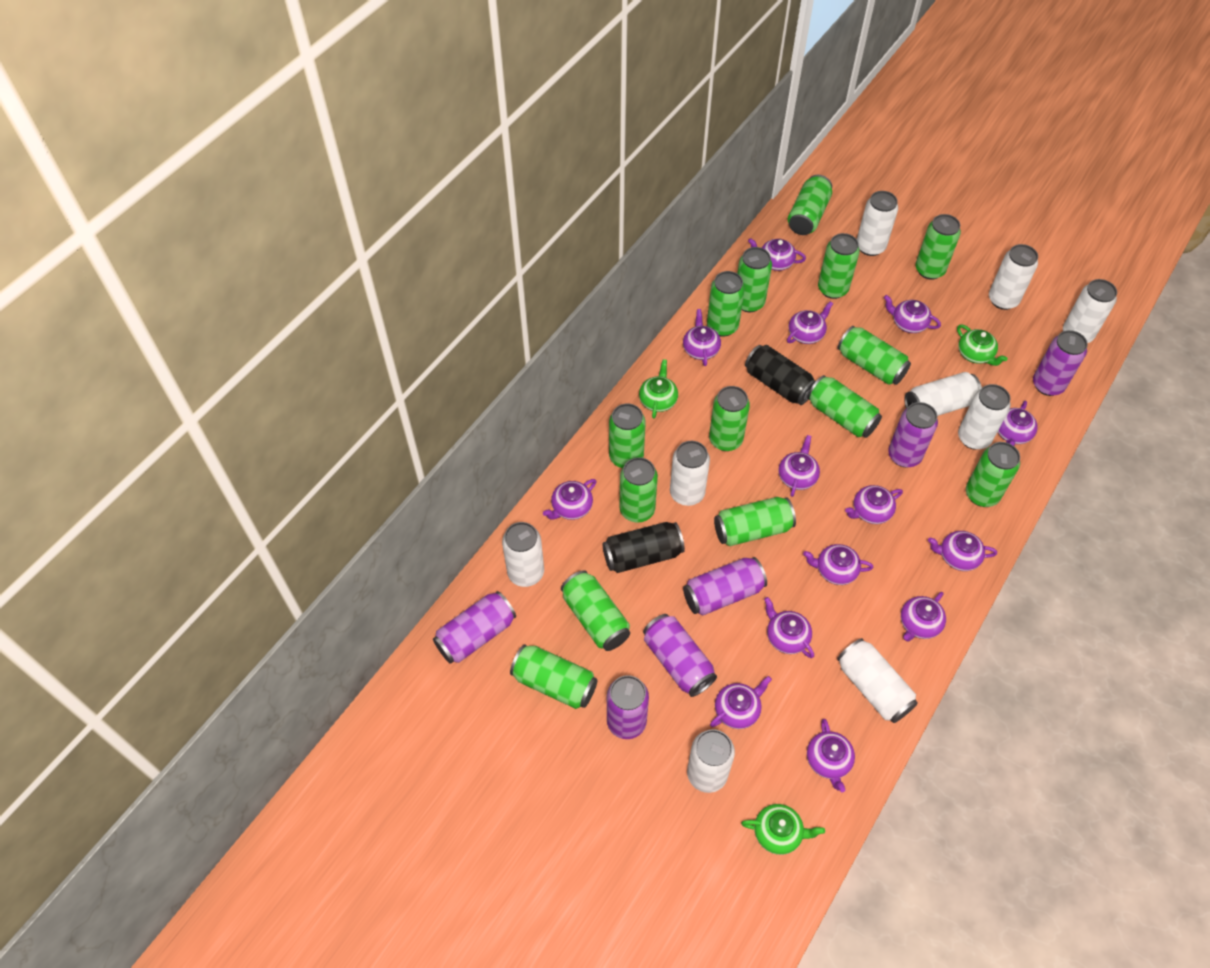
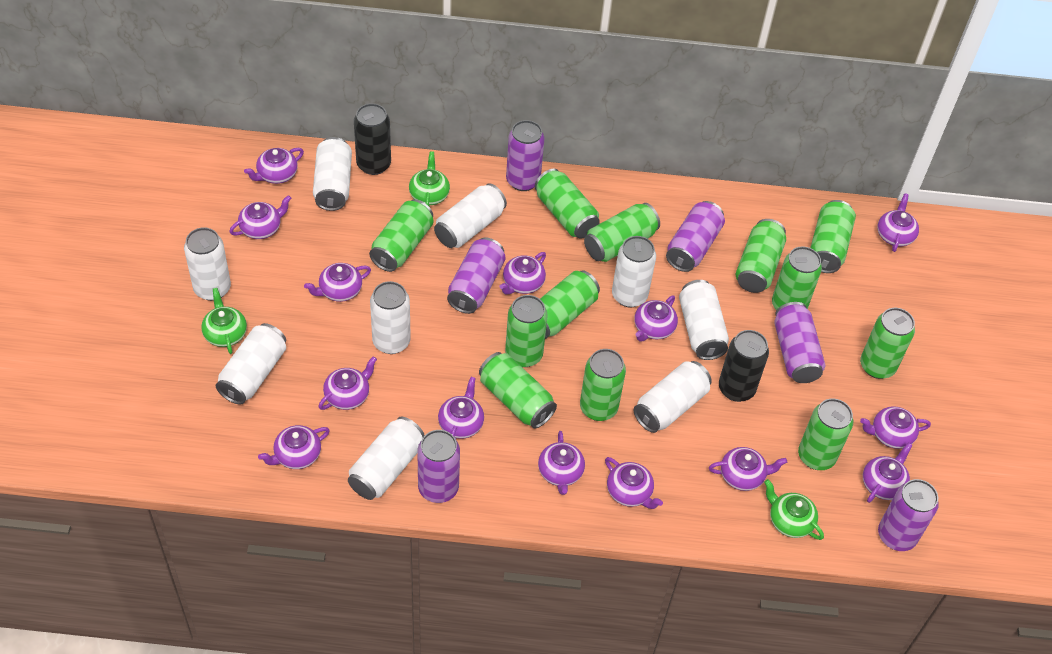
green can: 14 -> 12

